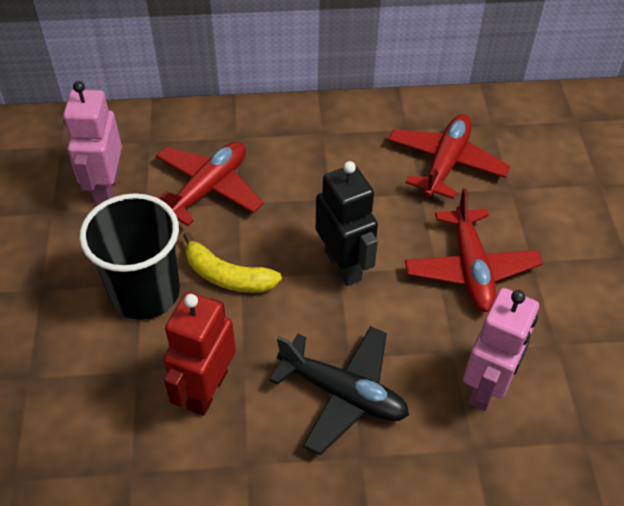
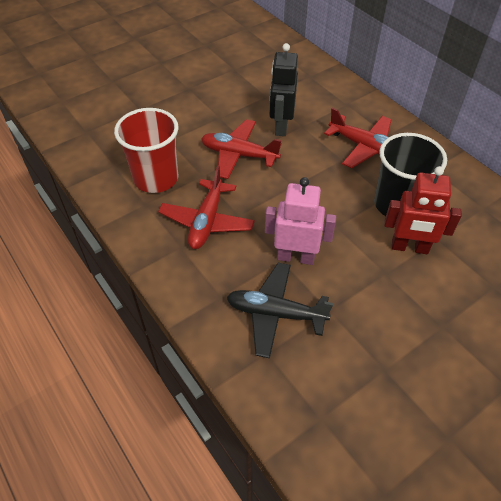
pink robot: 2 -> 1
red cup: 0 -> 1
yellow banana: 1 -> 0

